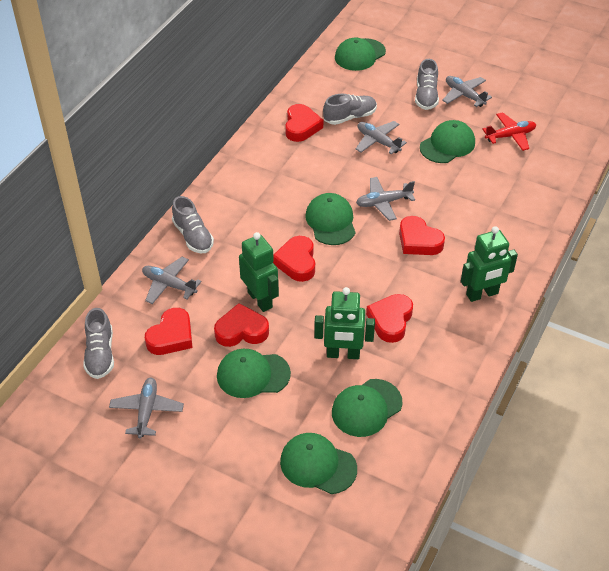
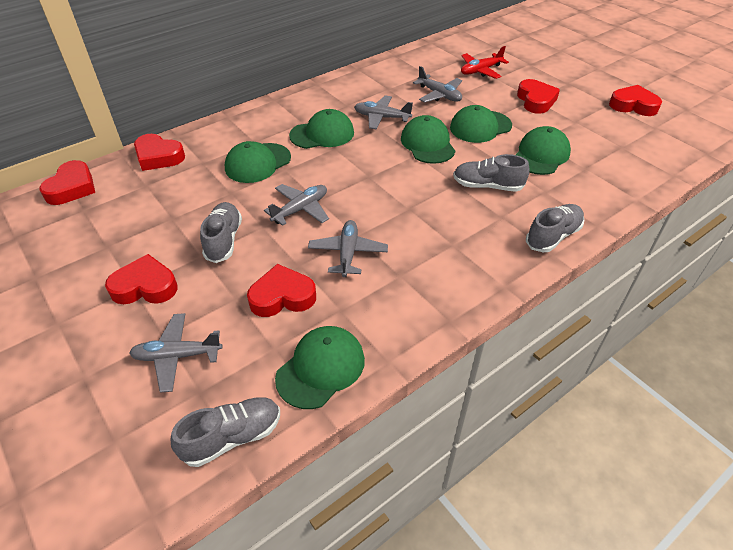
green robot: 3 -> 0

